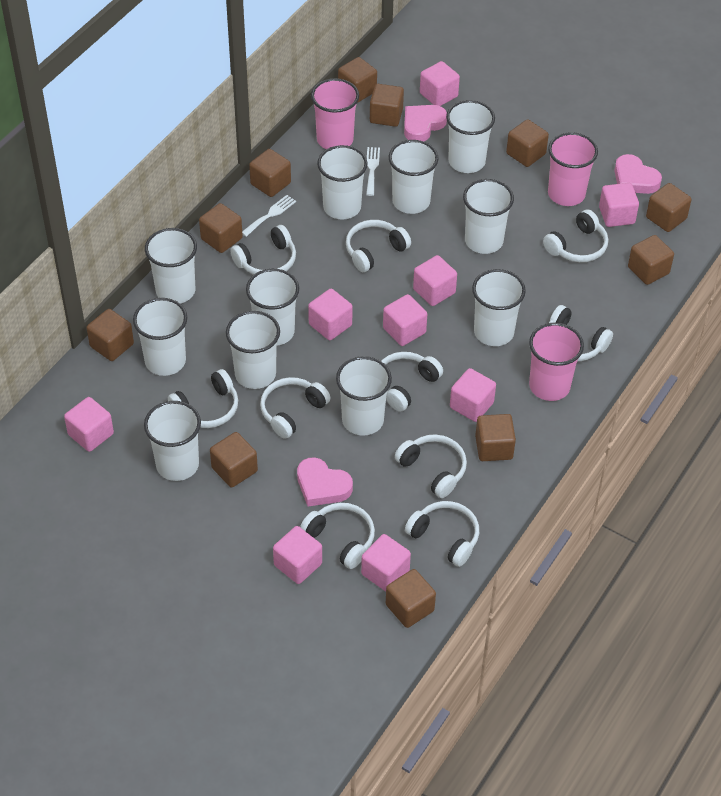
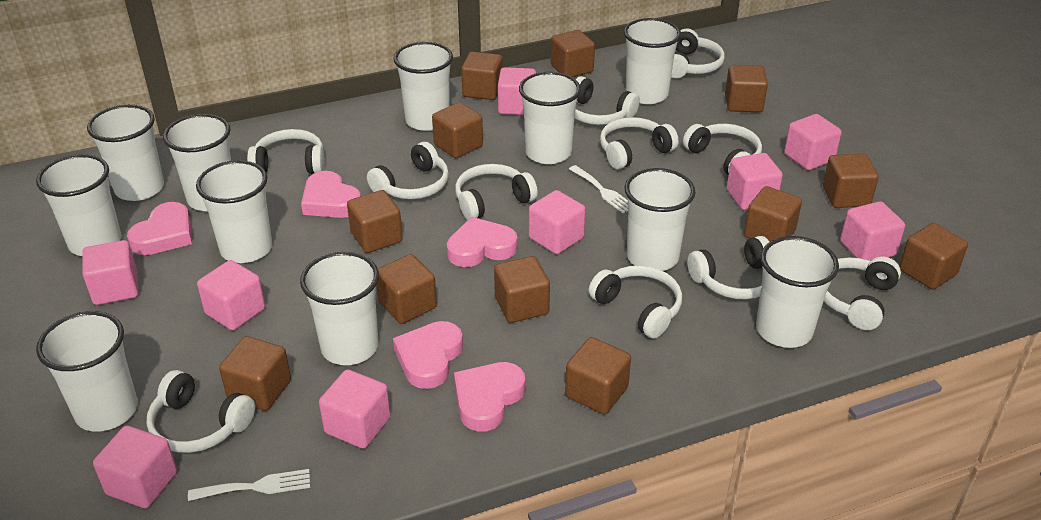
brown cube: 11 -> 12
pink cup: 3 -> 0
pink heart: 3 -> 5
white headphones: 10 -> 11

